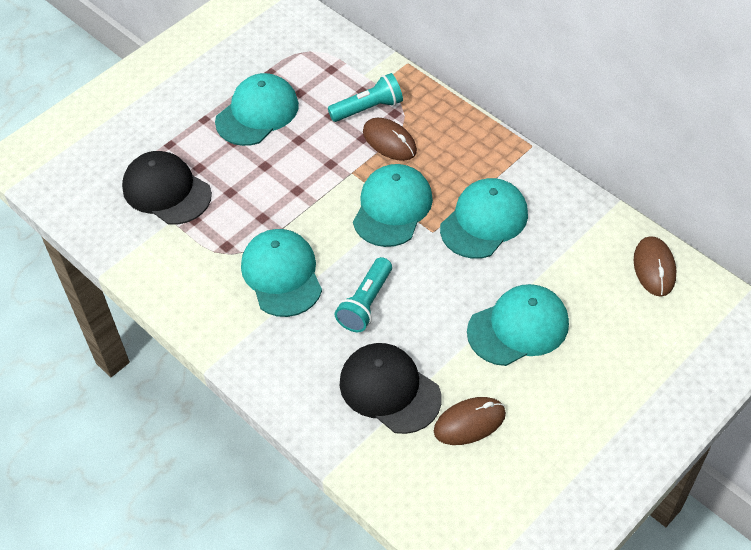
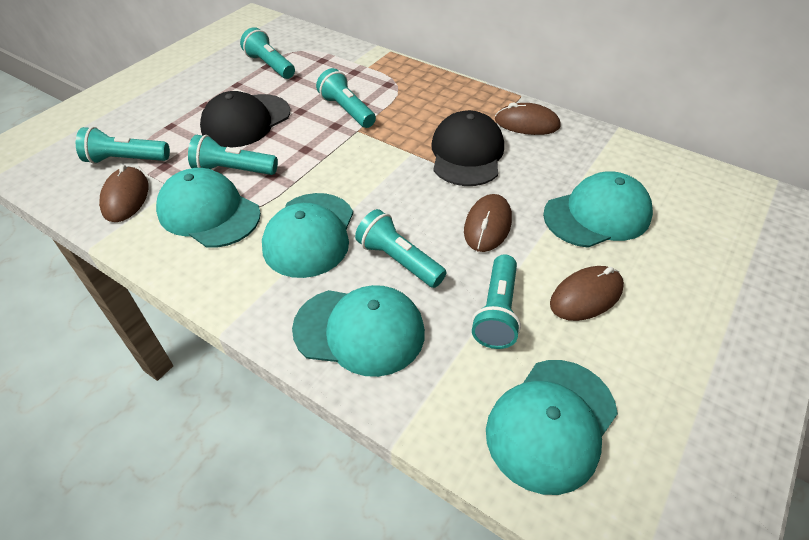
brown mouse: 3 -> 4
turquoise flashlight: 2 -> 6

